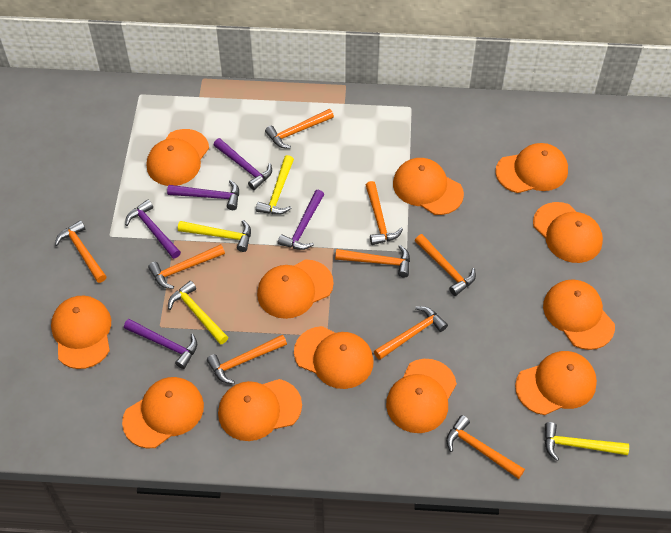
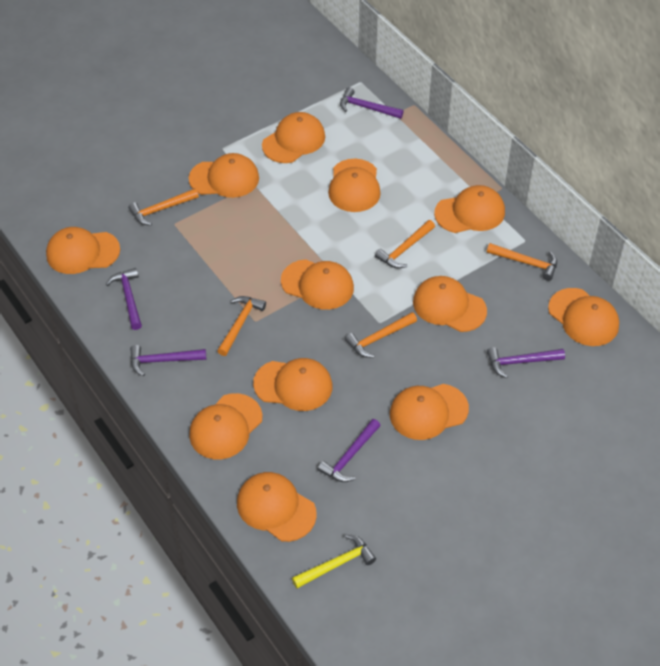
orange hammer: 9 -> 5
yellow hammer: 4 -> 1

